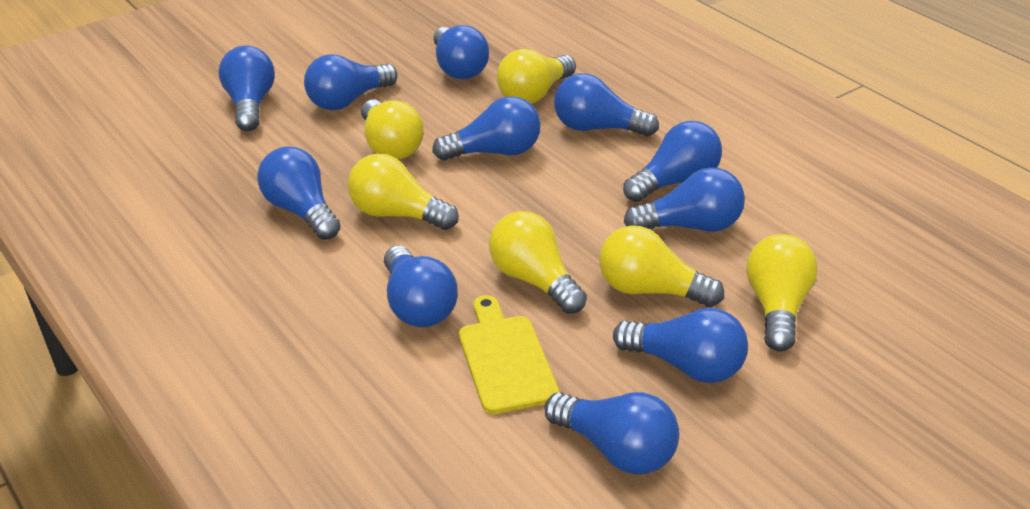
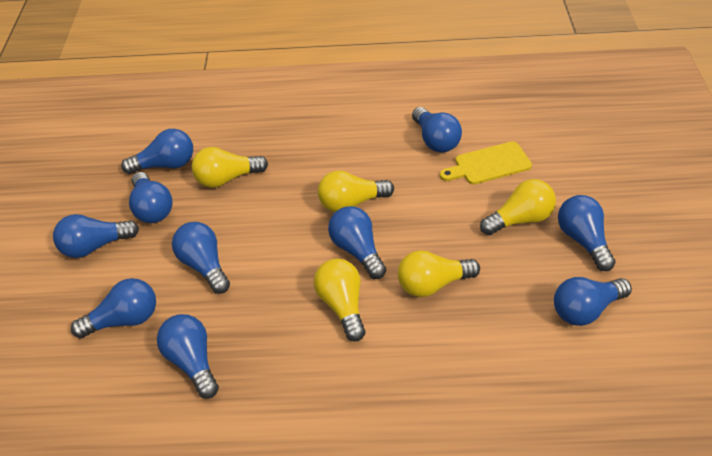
blue light bulb: 11 -> 10
yellow light bulb: 6 -> 5

